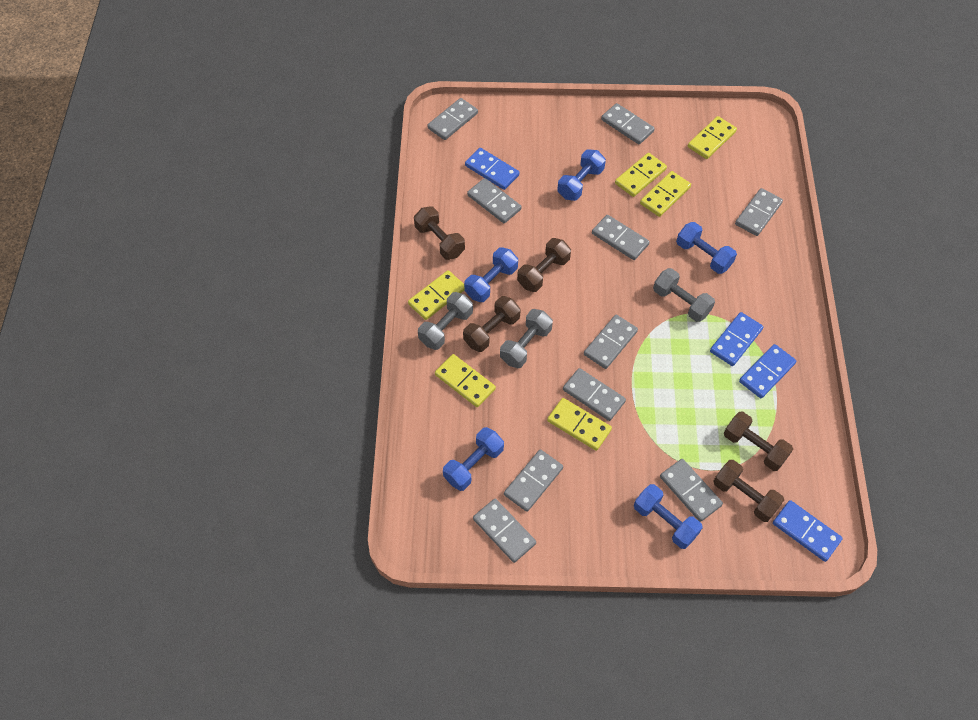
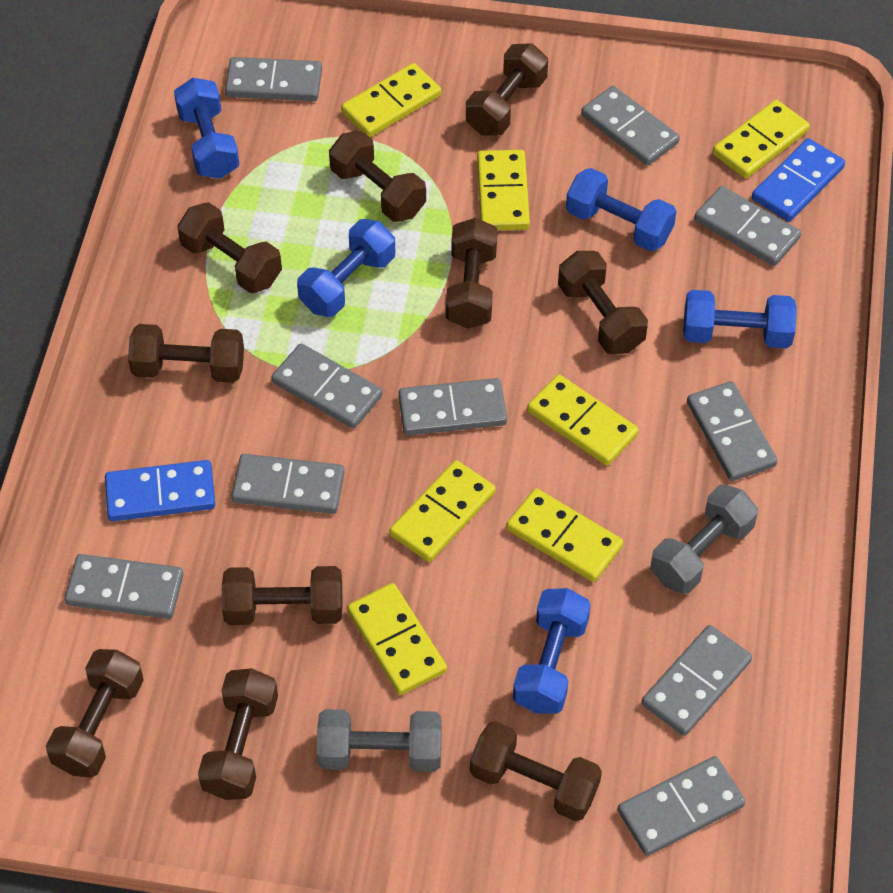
blue domino: 4 -> 2
brown dumbbell: 5 -> 10
grey dumbbell: 3 -> 2
yellow domino: 6 -> 7

